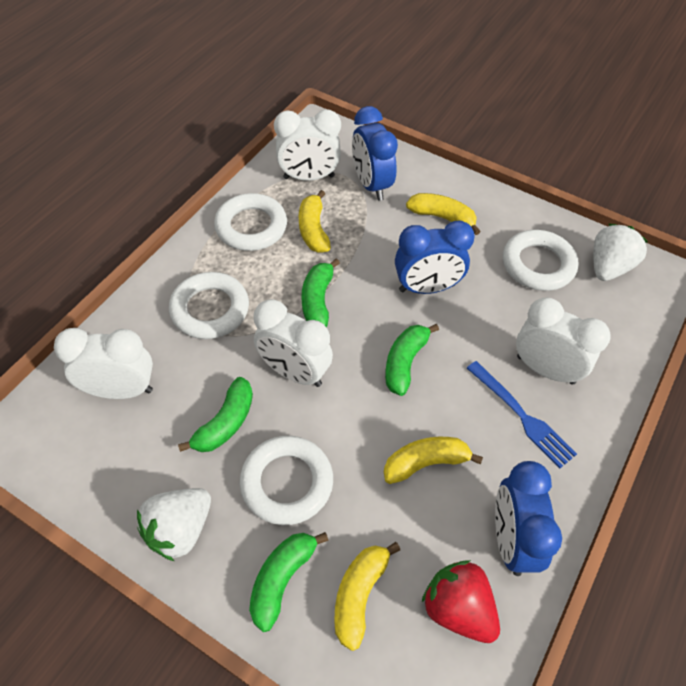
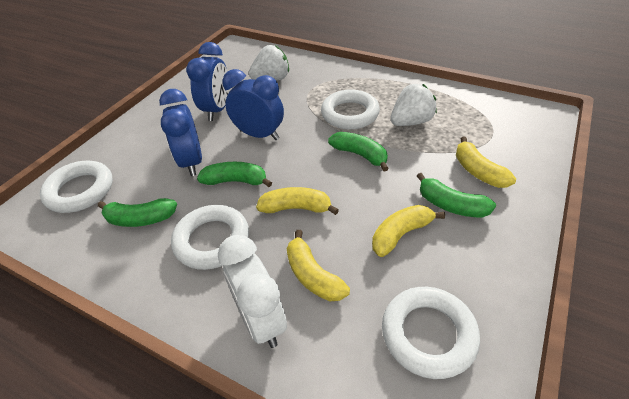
blue fork: 1 -> 0
red strawberry: 1 -> 0
white clock: 4 -> 1

